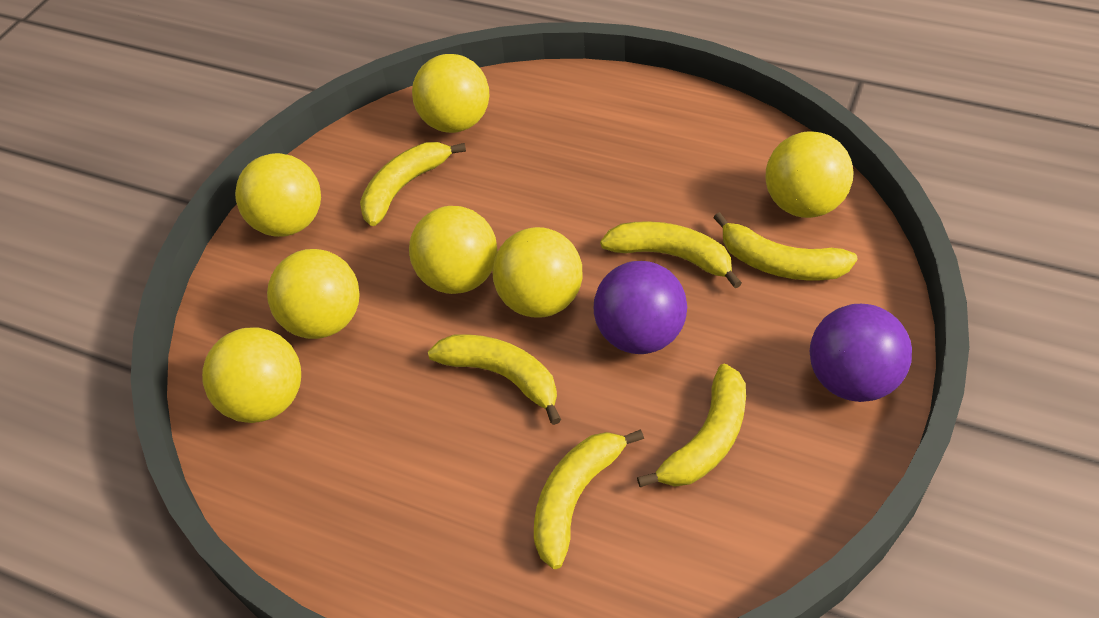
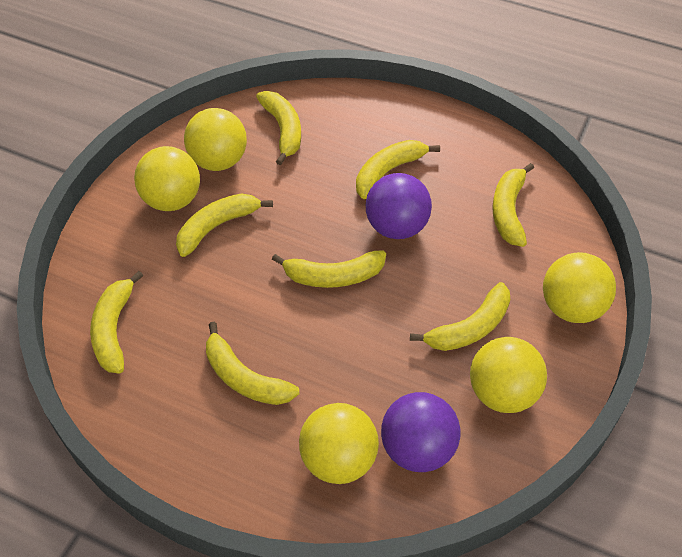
yellow ball: 7 -> 5
yellow banana: 6 -> 8

